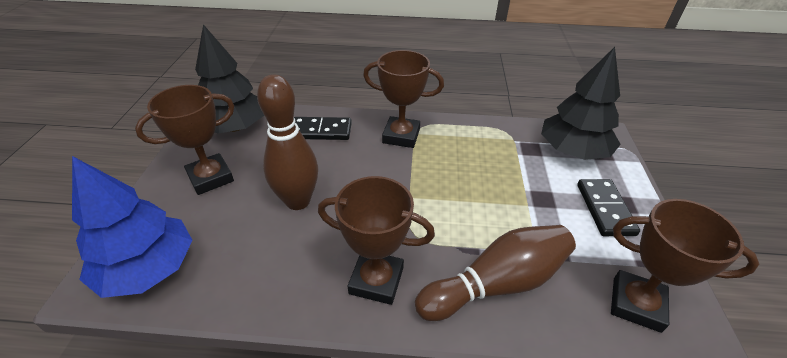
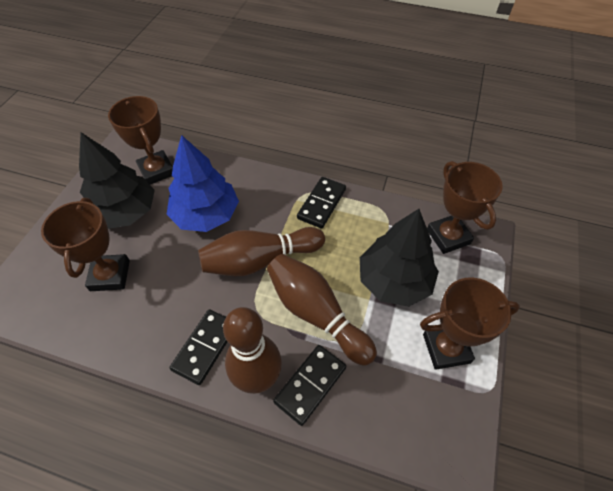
black domino: 2 -> 3
brown bowling pin: 2 -> 3

